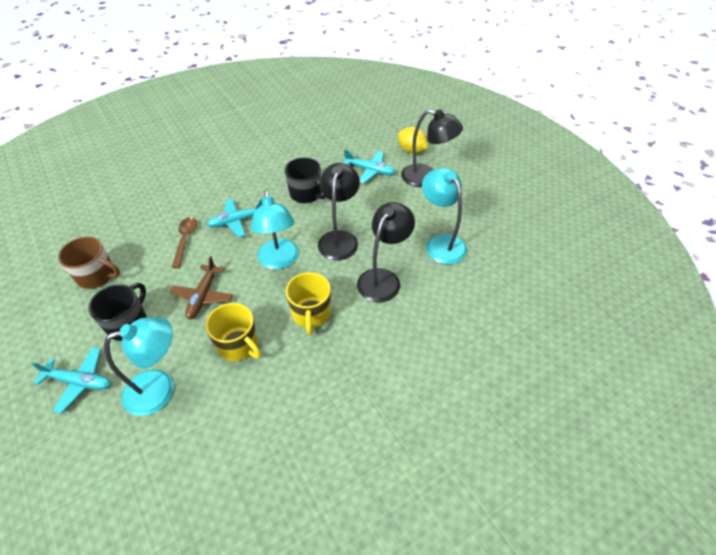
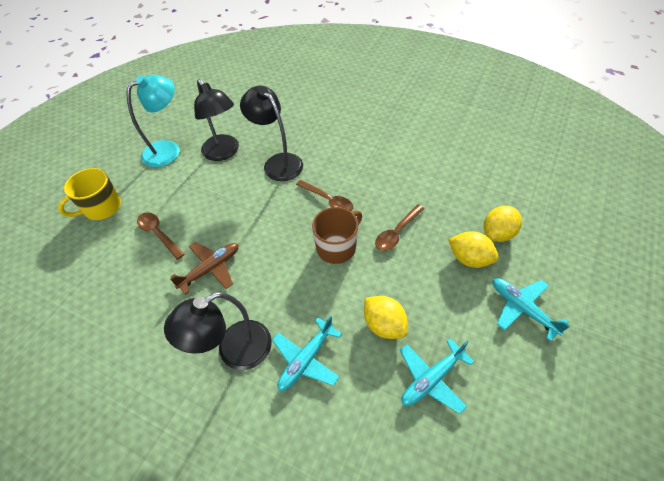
black mug: 2 -> 0
brown spoon: 1 -> 3
turquoise lamp: 3 -> 1
yellow lemon: 1 -> 3
yellow mug: 2 -> 1

